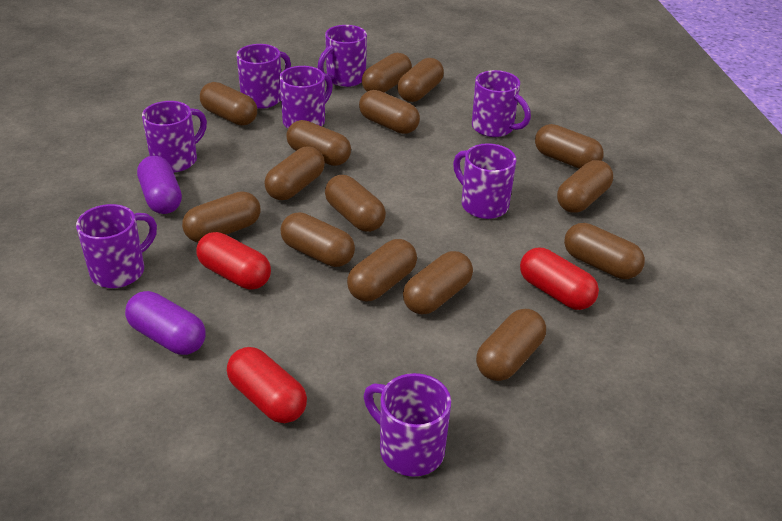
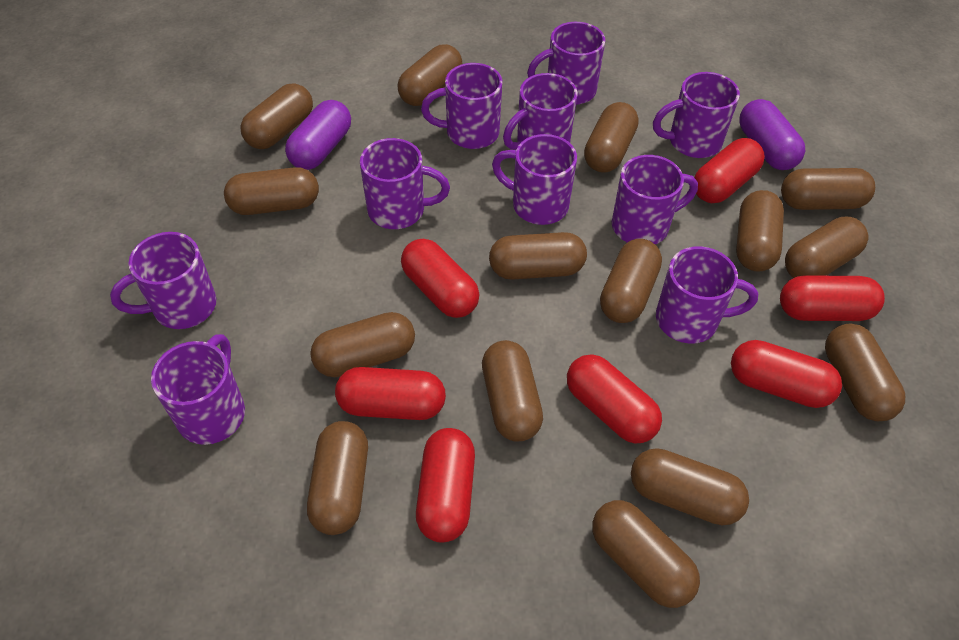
purple mug: 8 -> 10
red capsule: 3 -> 7

